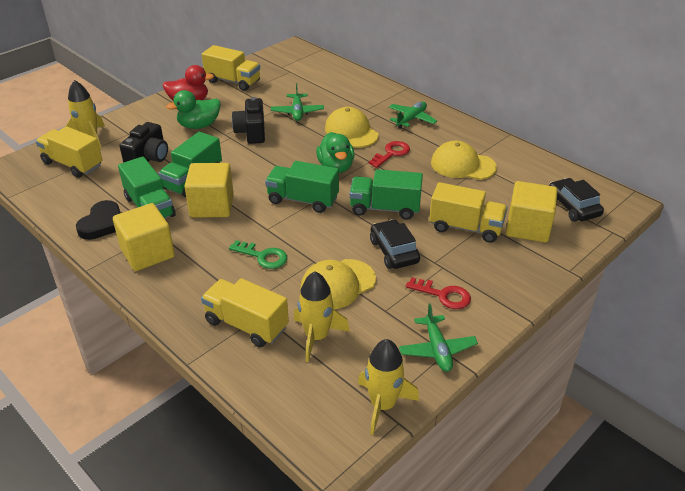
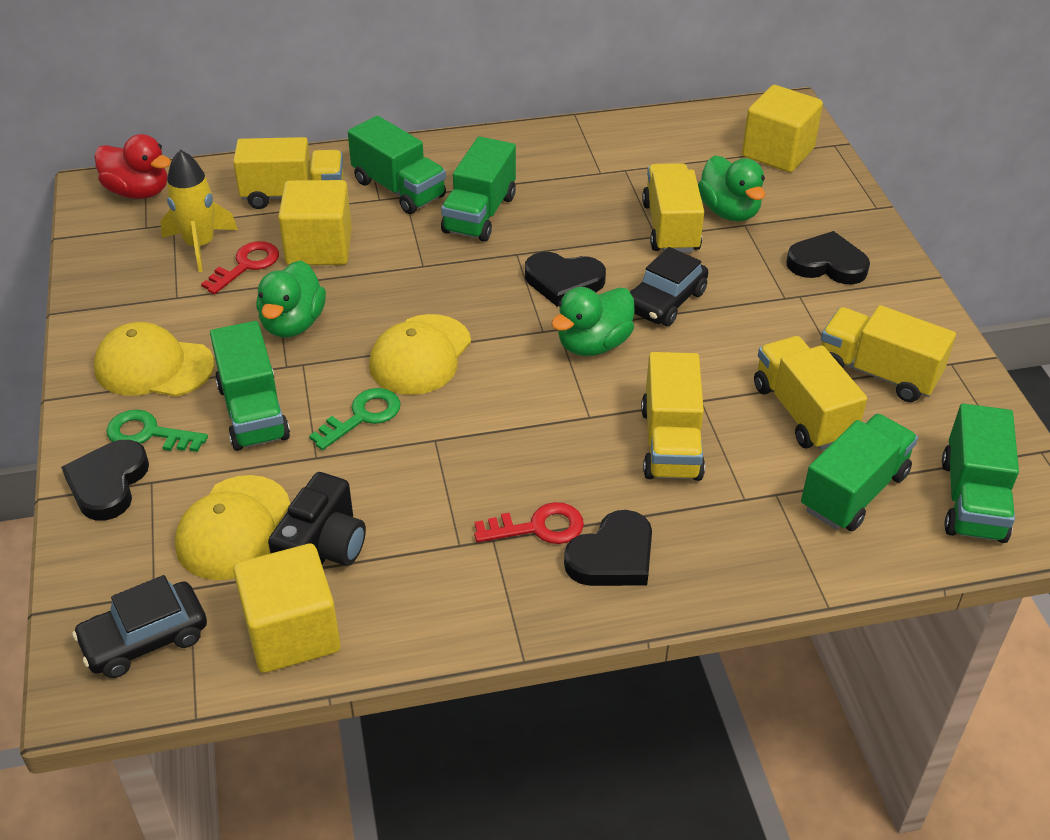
black camera: 2 -> 1
black heart: 1 -> 4
green duck: 2 -> 3
green key: 1 -> 2
green plane: 3 -> 0
green truck: 4 -> 5
yellow rocket: 3 -> 1
yellow truck: 4 -> 5

